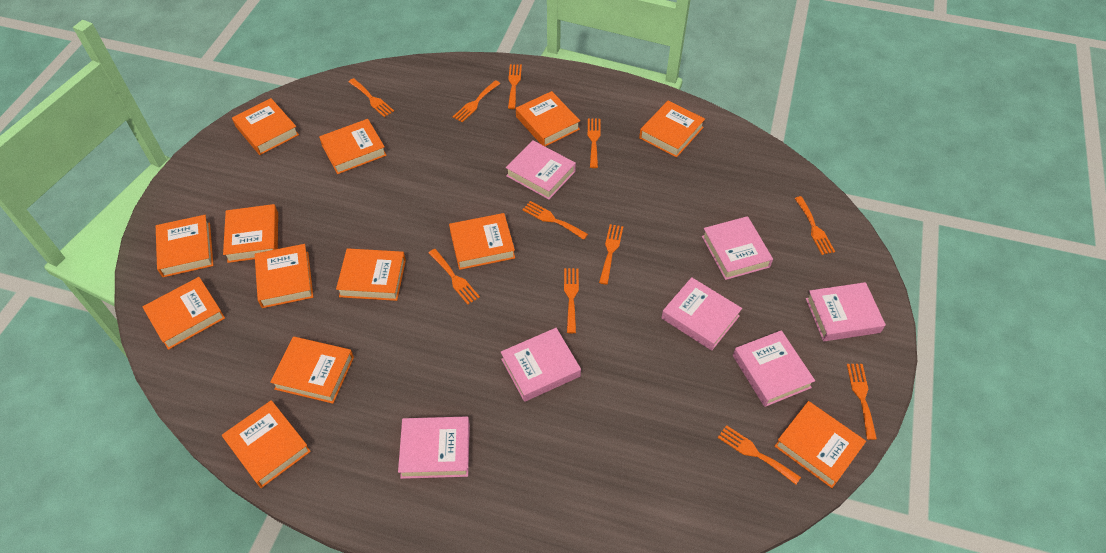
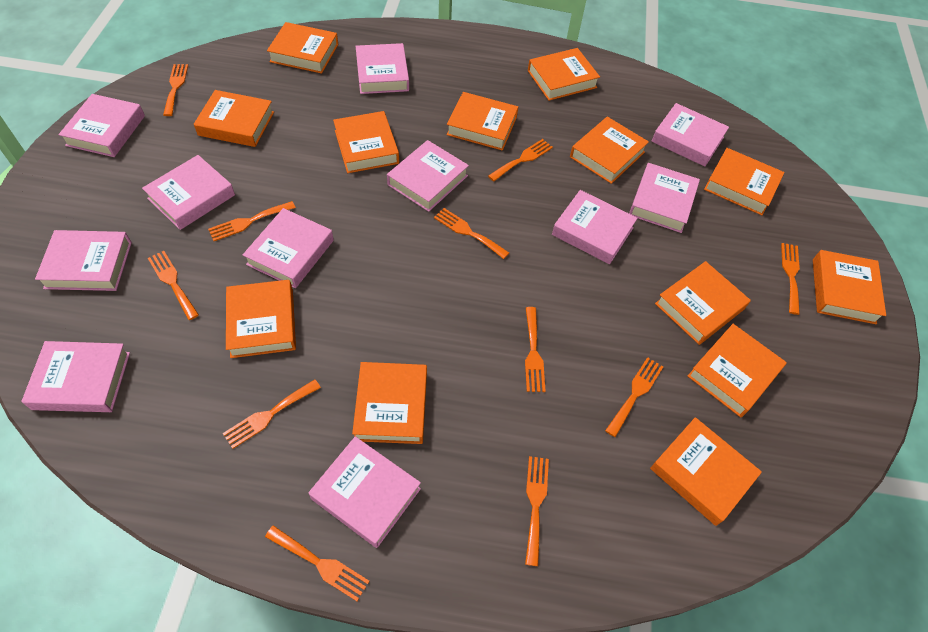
pink book: 7 -> 11

